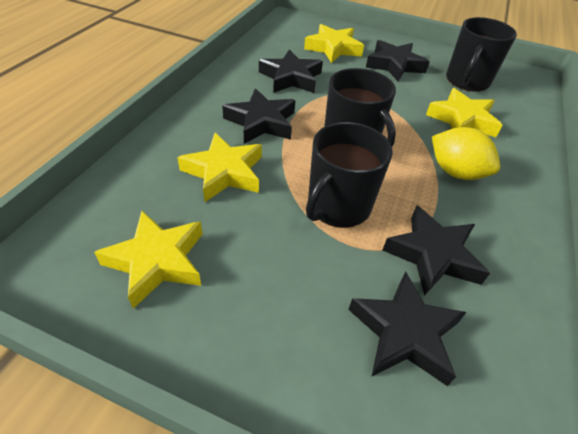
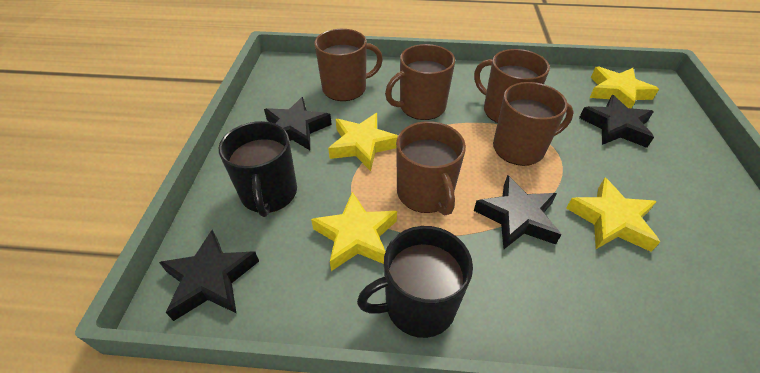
black mug: 3 -> 2
black star: 5 -> 4
brown mug: 0 -> 5
yellow lemon: 1 -> 0

